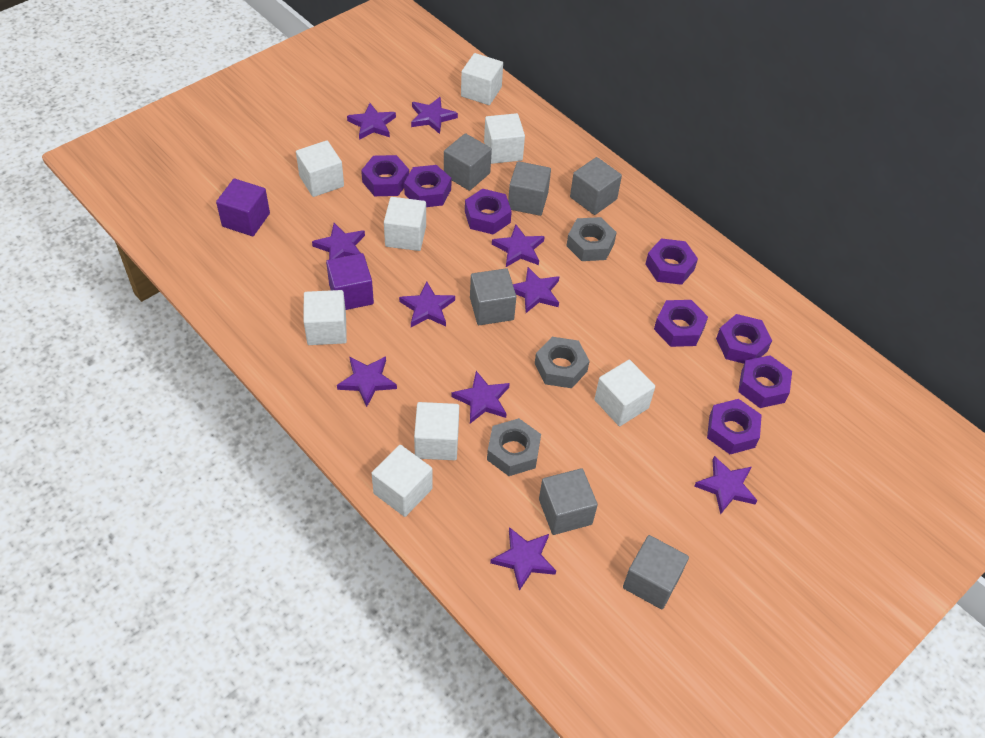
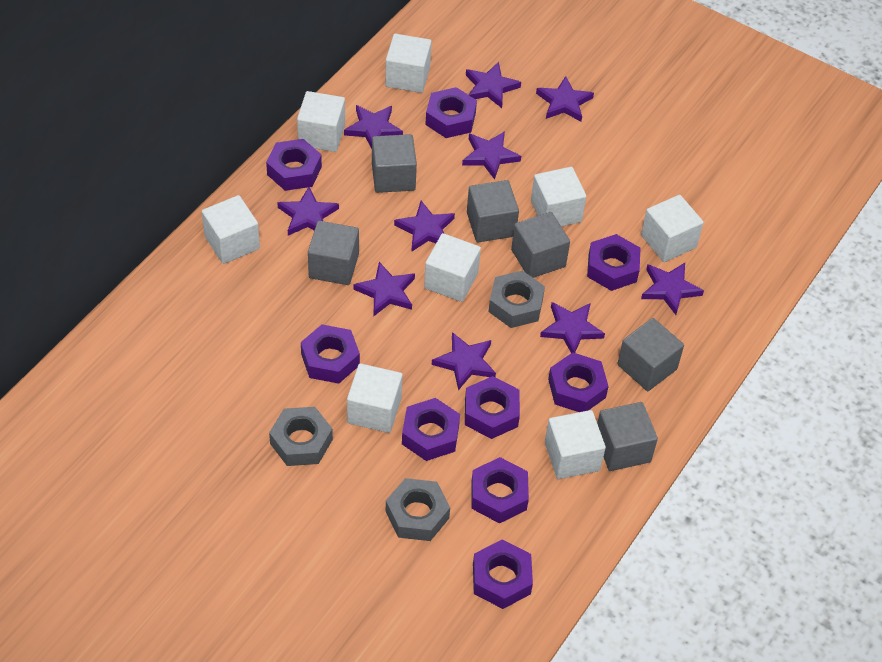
purple cube: 2 -> 0
purple nut: 8 -> 9

